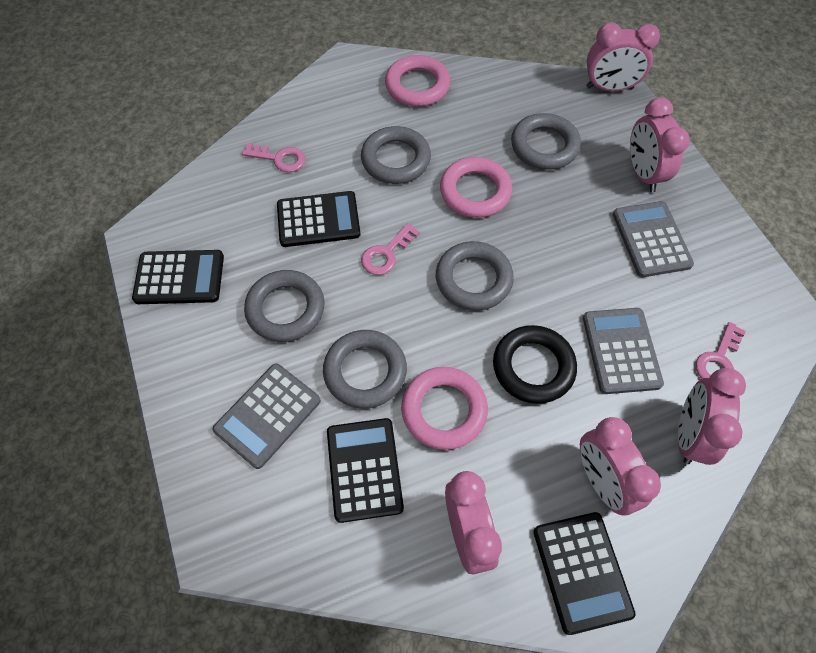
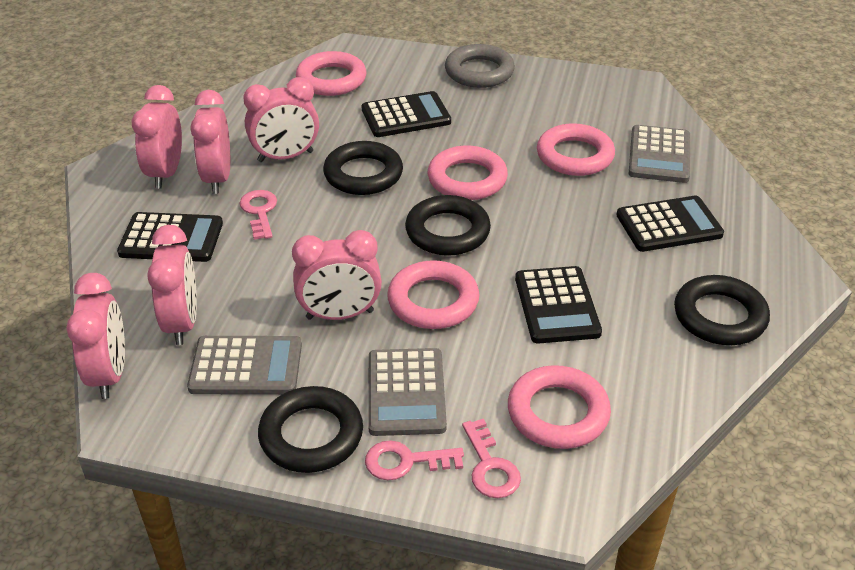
black ring: 1 -> 4
grey ring: 5 -> 1
pink clock: 5 -> 6
pink ring: 3 -> 5

